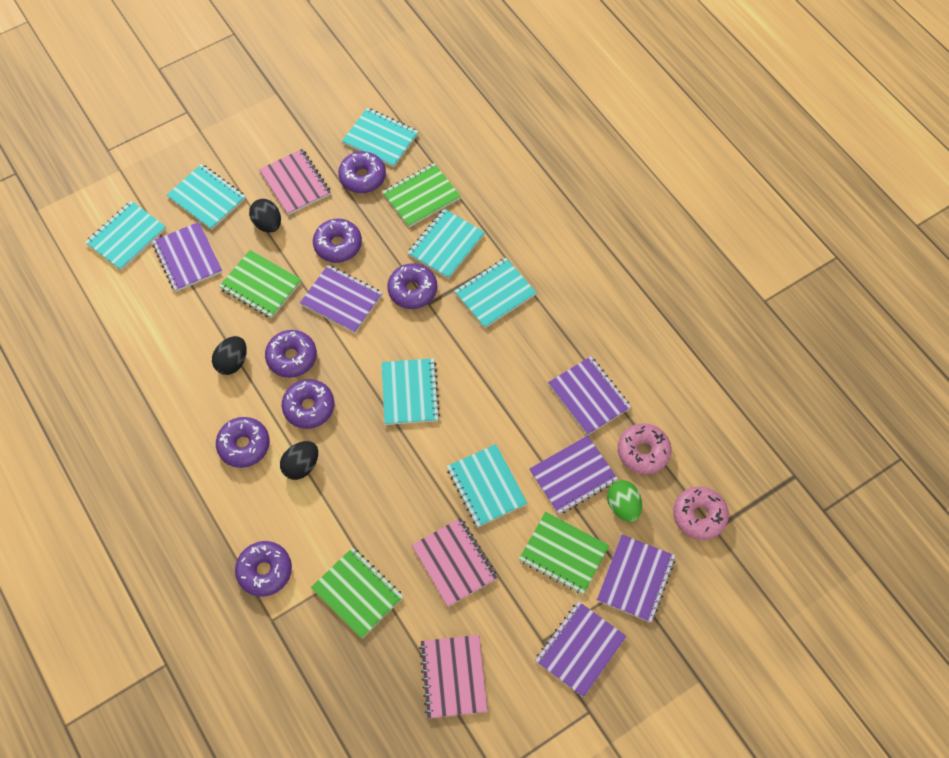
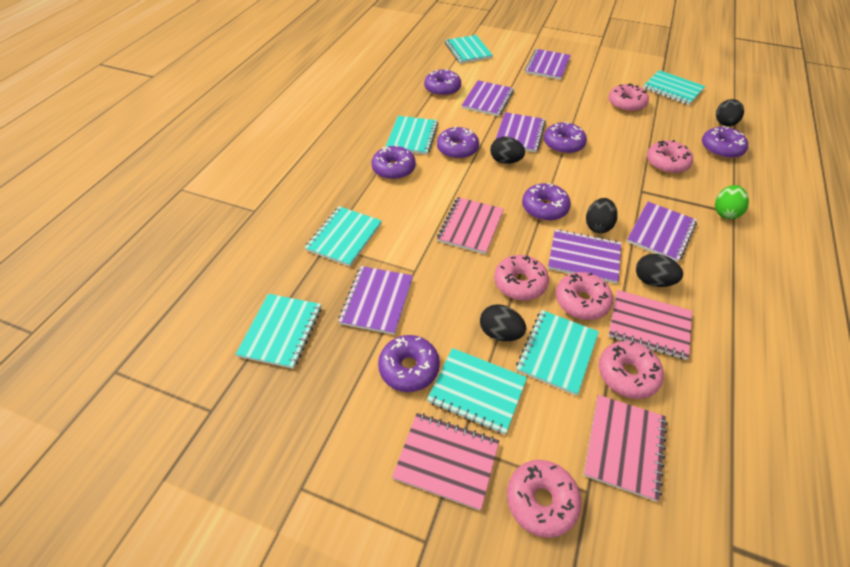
black egg: 3 -> 5
green notebook: 4 -> 0
pink donut: 2 -> 6
pink notebook: 3 -> 4

